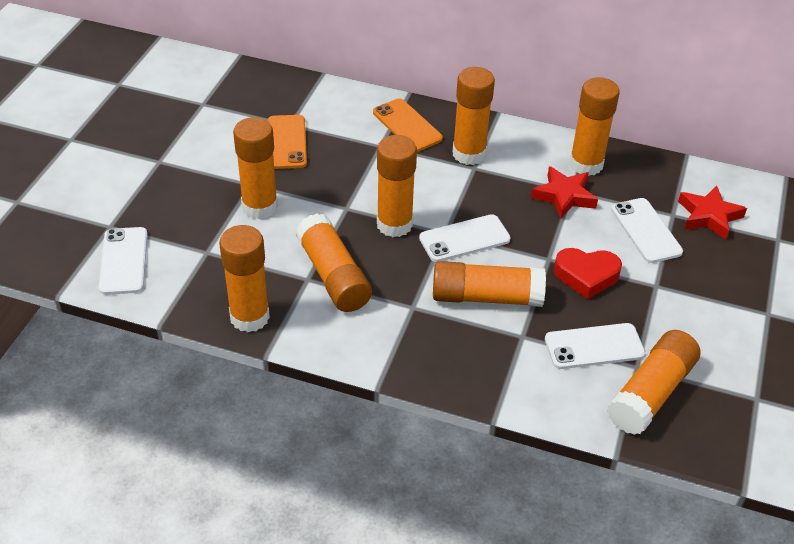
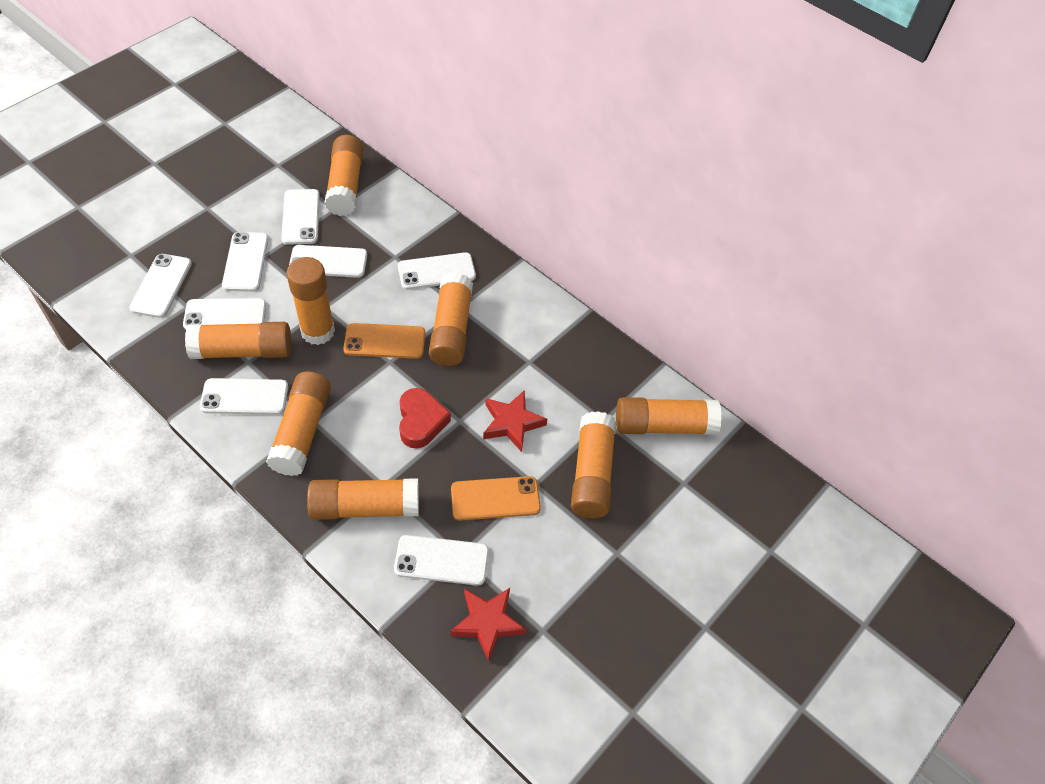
white phone: 4 -> 8

